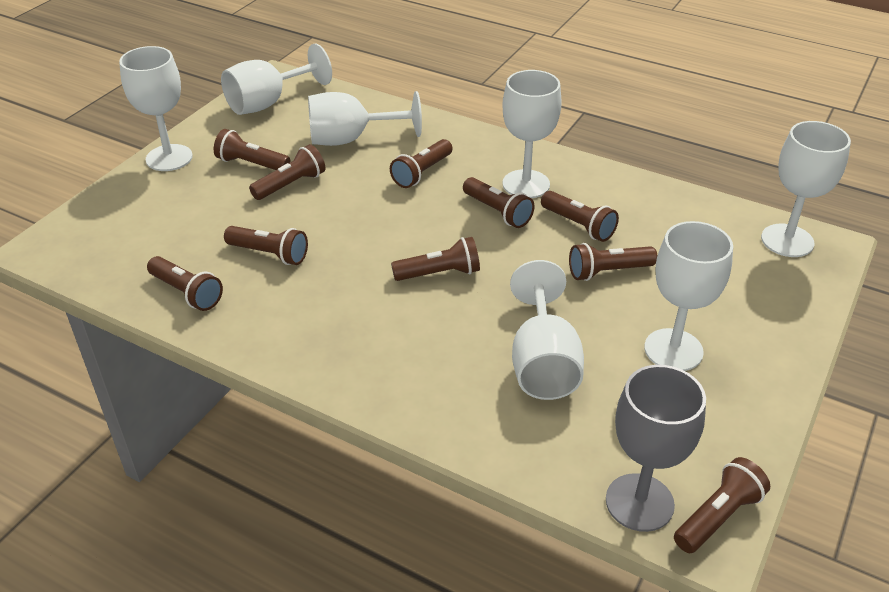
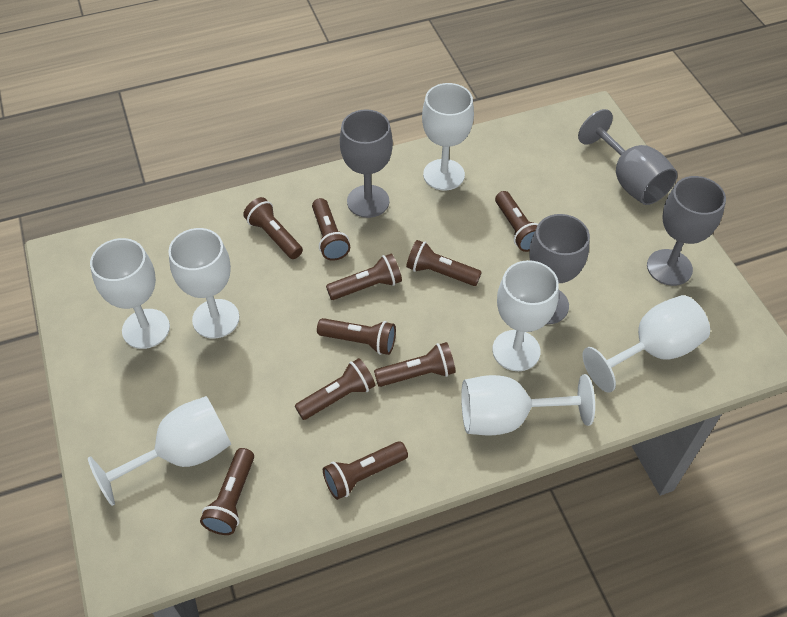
grey goblet: 1 -> 4

